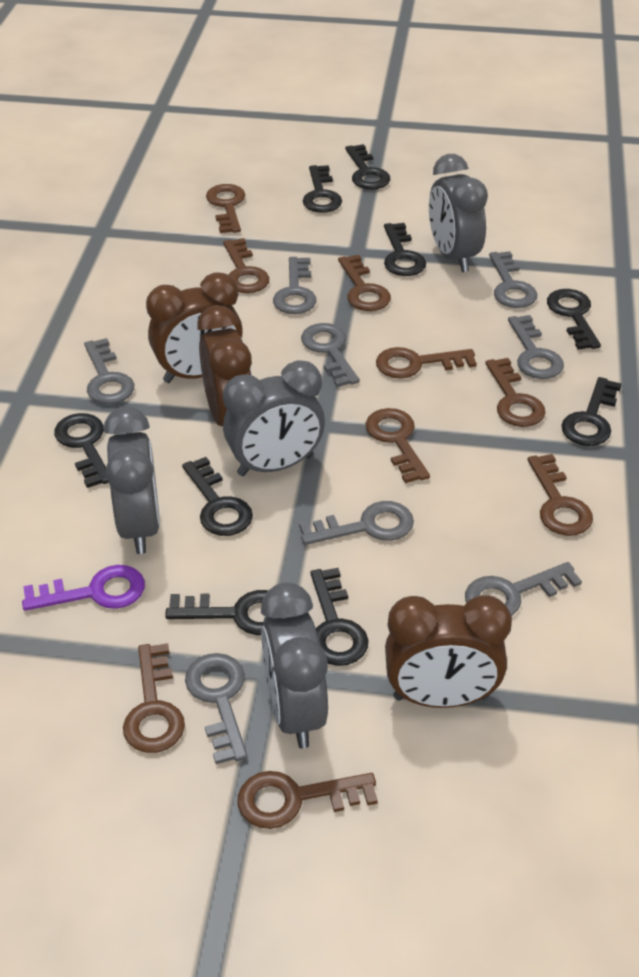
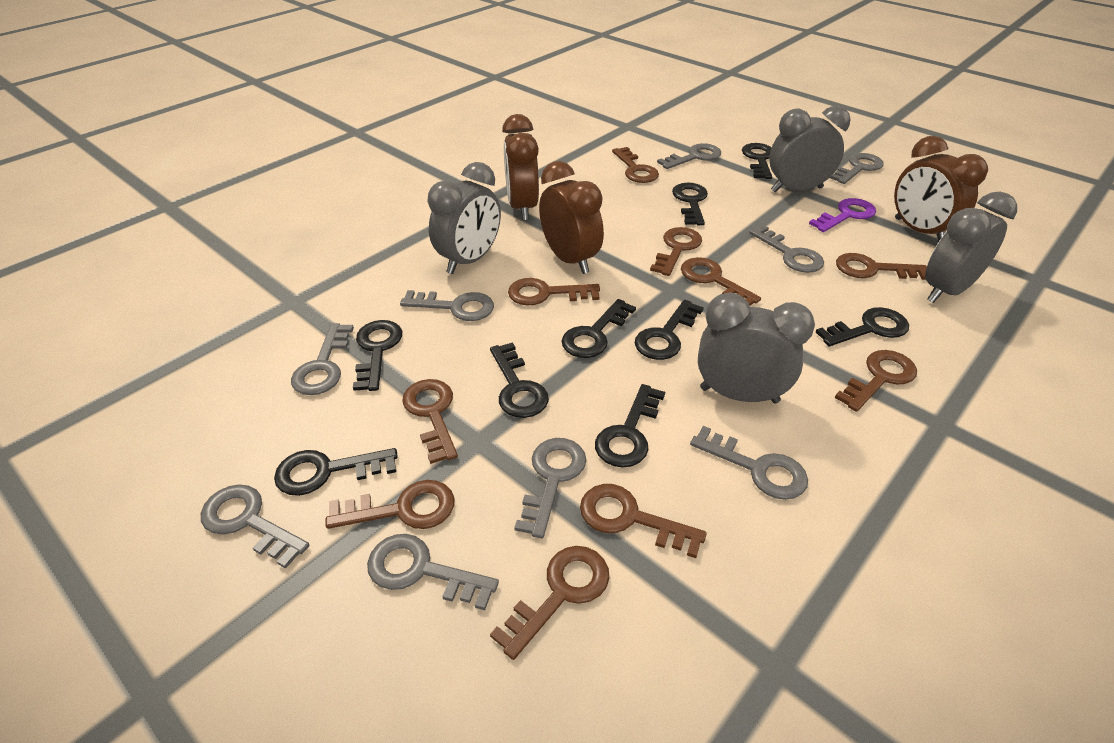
brown key: 9 -> 10
grey key: 8 -> 9

